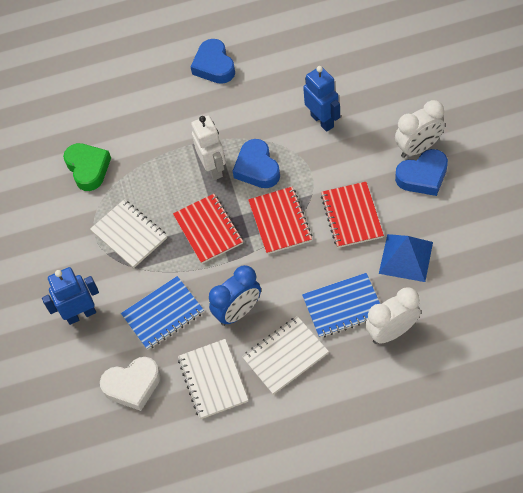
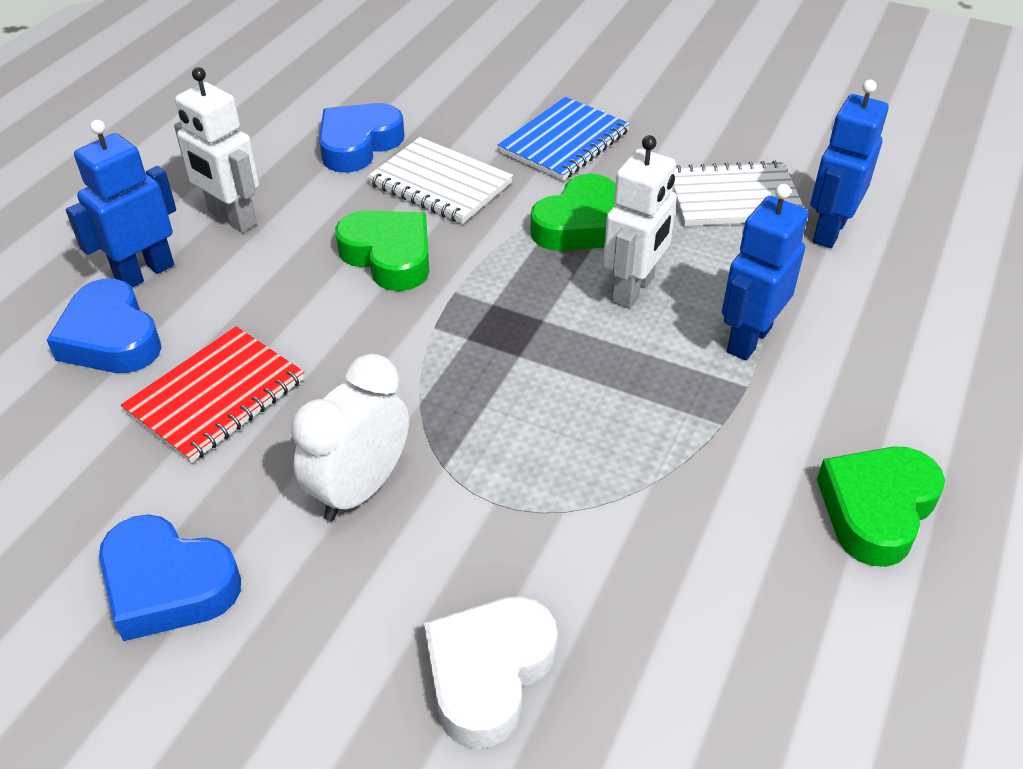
blue clock: 1 -> 0
blue notebook: 2 -> 1
blue pyramid: 1 -> 0
blue robot: 2 -> 3
green heart: 1 -> 3
red notebook: 3 -> 1
white clock: 2 -> 1
white notebook: 3 -> 2
white robot: 1 -> 2

